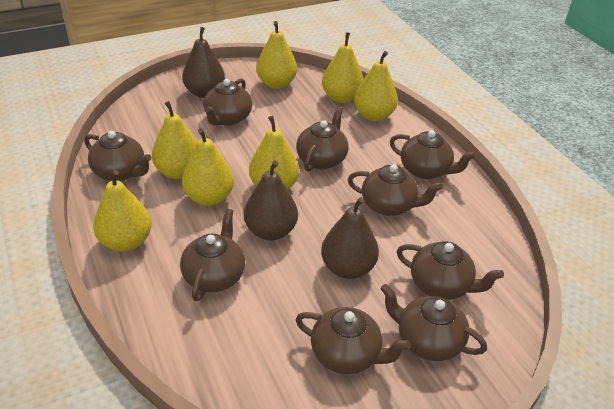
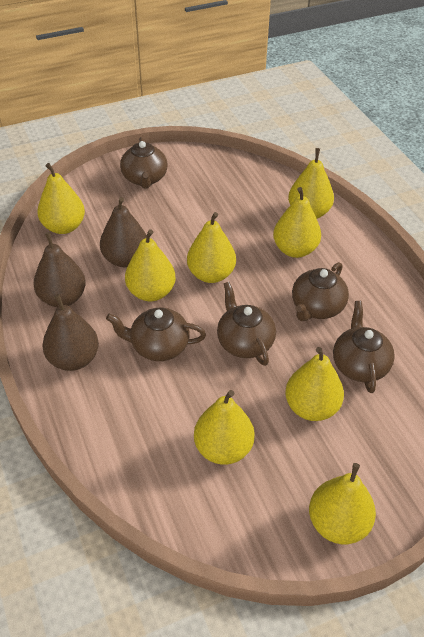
brown teapot: 9 -> 5
yellow pear: 7 -> 8

